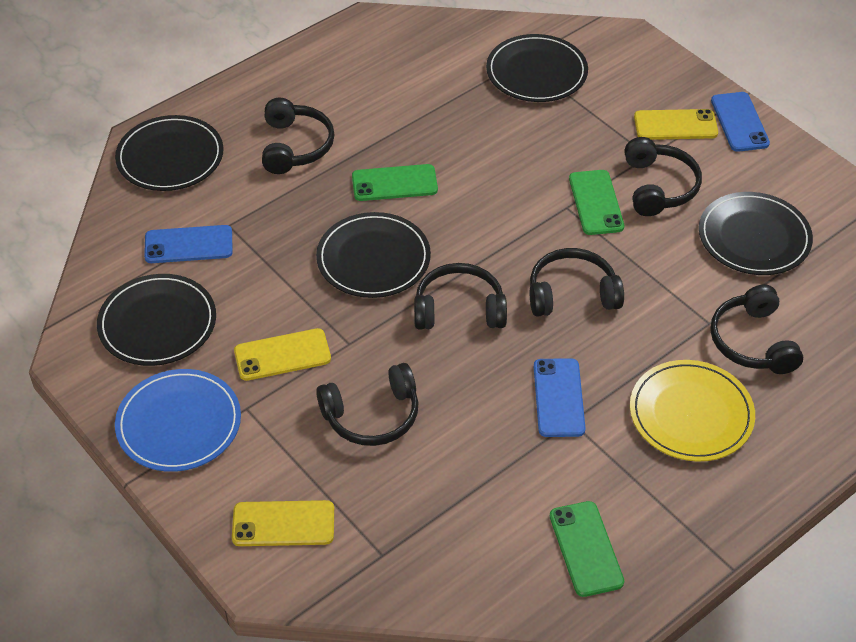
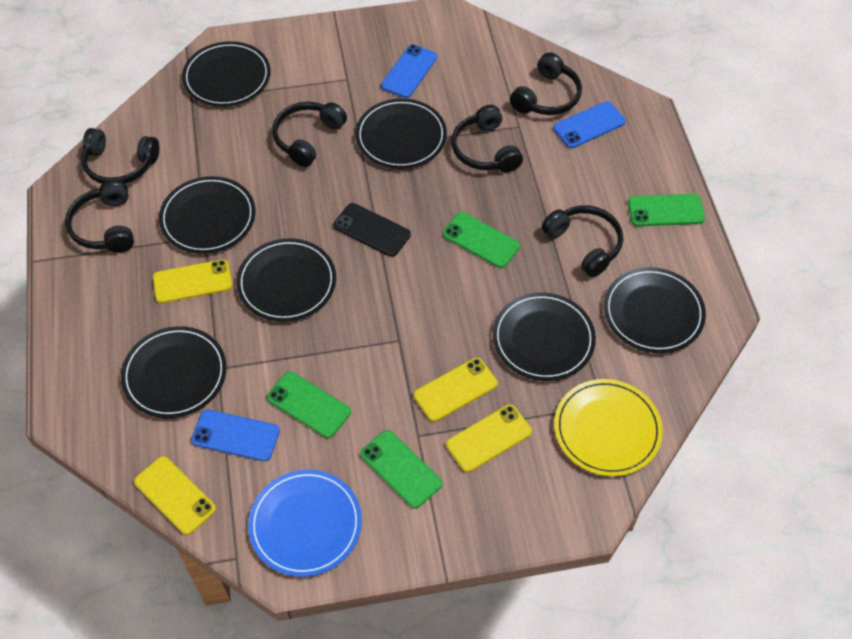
black phone: 0 -> 1
black plate: 5 -> 7
green phone: 3 -> 4
yellow phone: 3 -> 4

